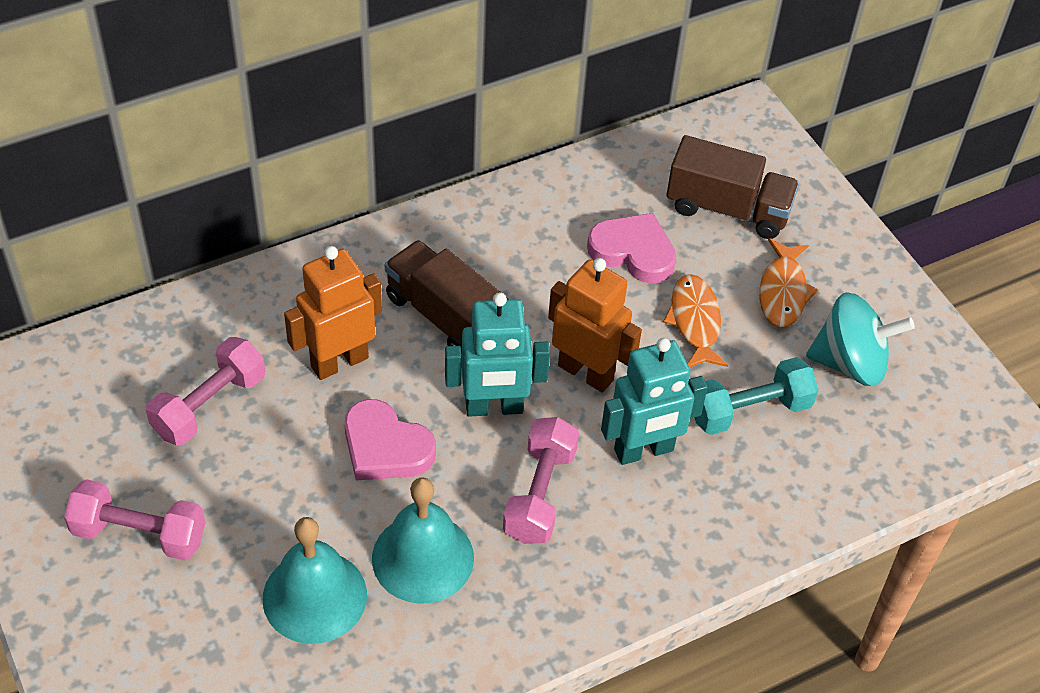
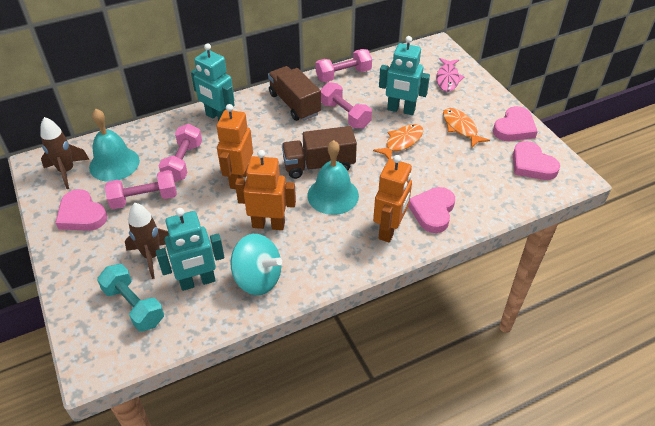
brown rocket: 0 -> 2
orange robot: 2 -> 3
pink dumbbell: 3 -> 4
pink fish: 0 -> 1
pink heart: 2 -> 4
turquoise robot: 2 -> 3

